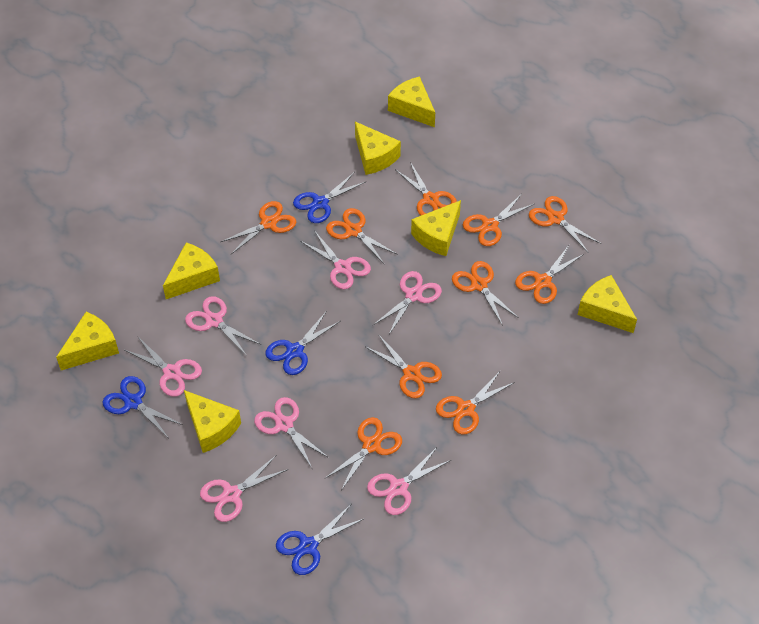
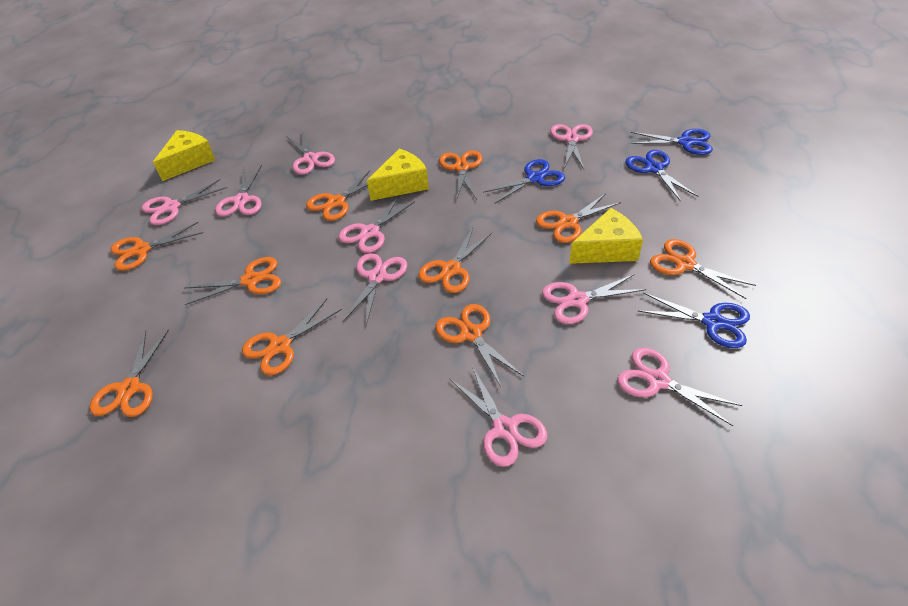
pink scissors: 7 -> 9
yellow cheese: 7 -> 3

